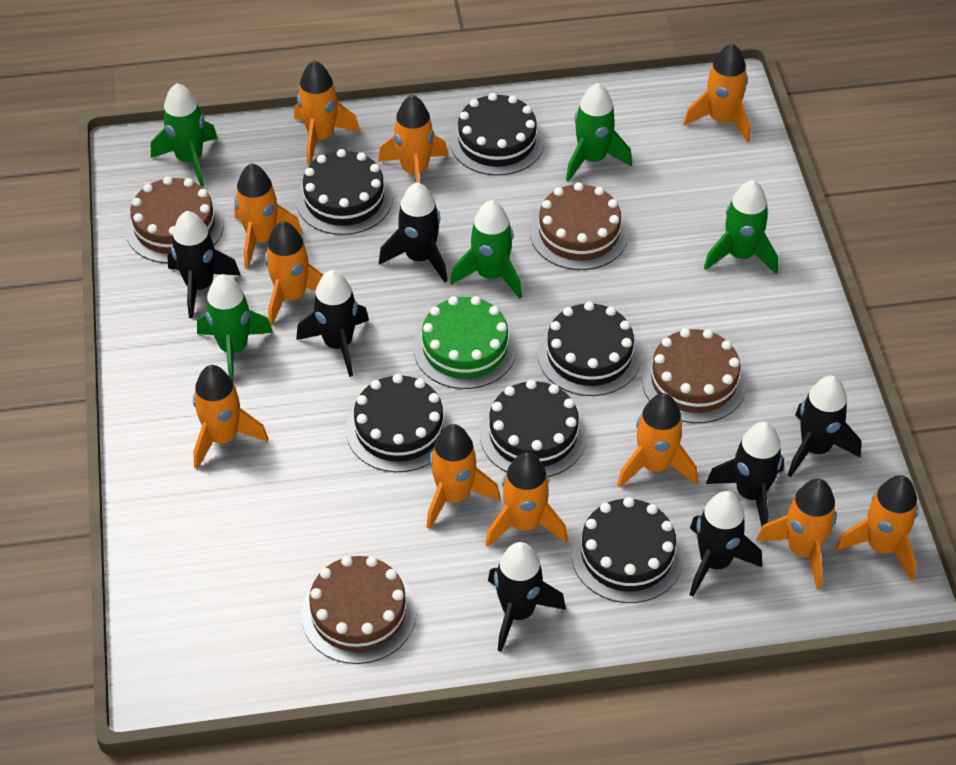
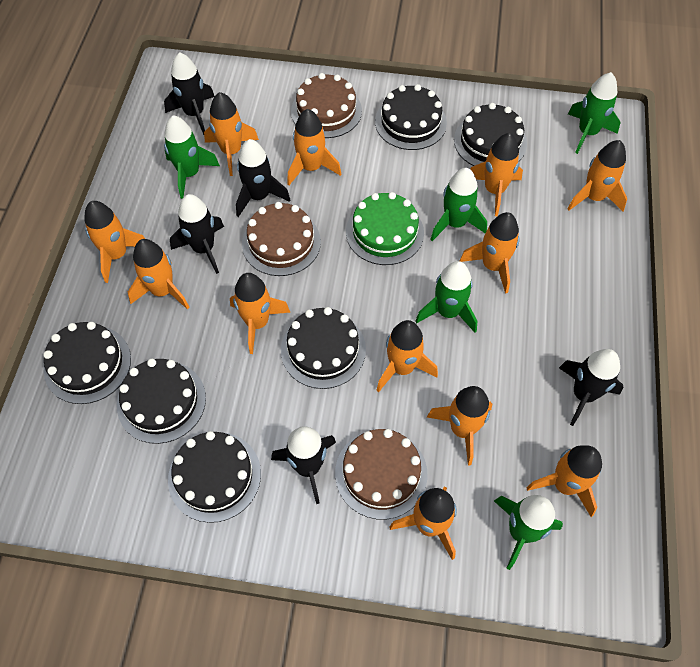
black rocket: 7 -> 5
brown cake: 4 -> 3
orange rocket: 11 -> 12

